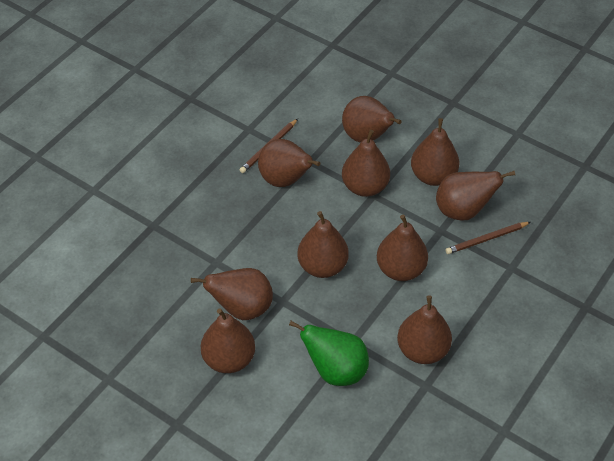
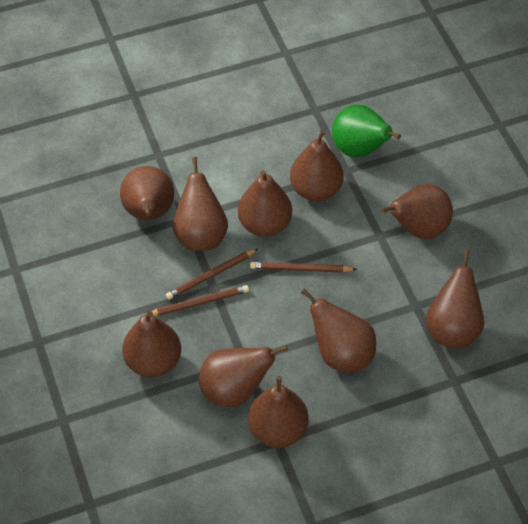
brown pencil: 2 -> 3

